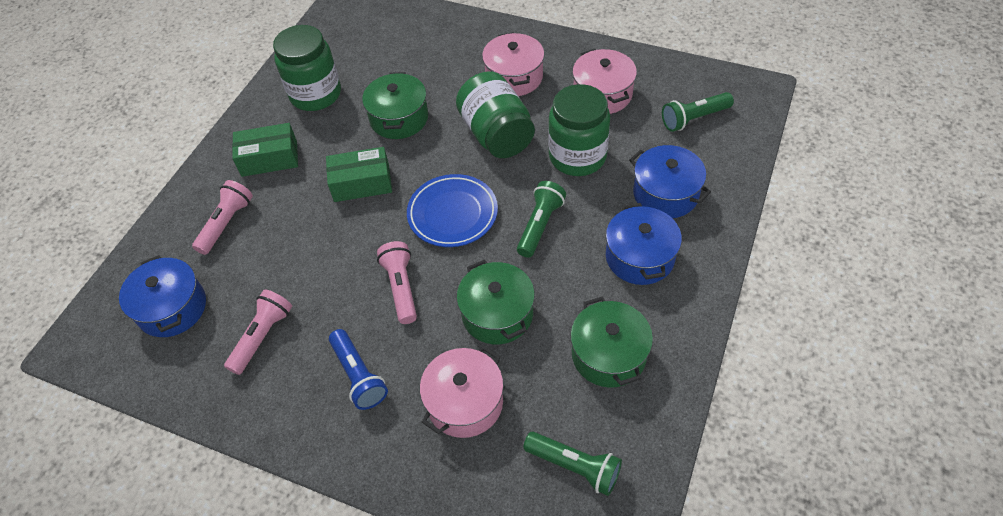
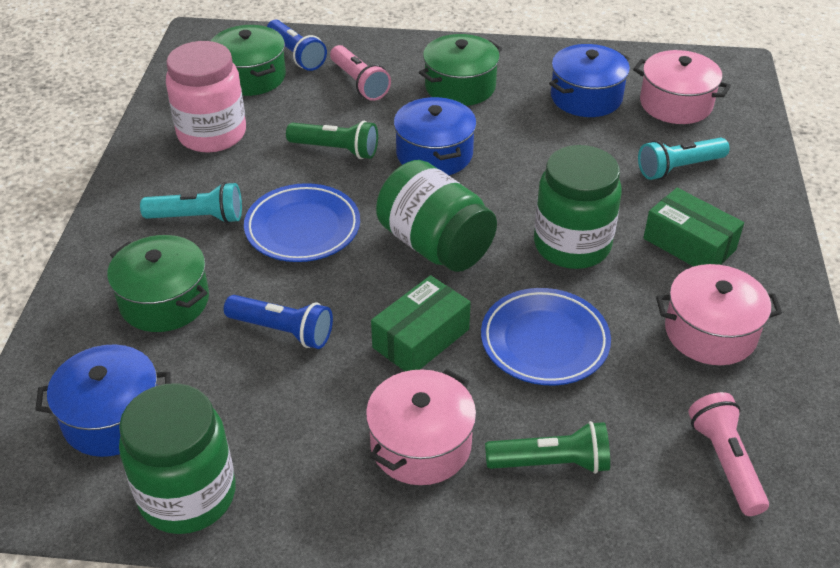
blue flashlight: 1 -> 2
blue plate: 1 -> 2
green flashlight: 3 -> 2
pink flashlight: 3 -> 2
pink jar: 0 -> 1
turquoise flashlight: 0 -> 2

